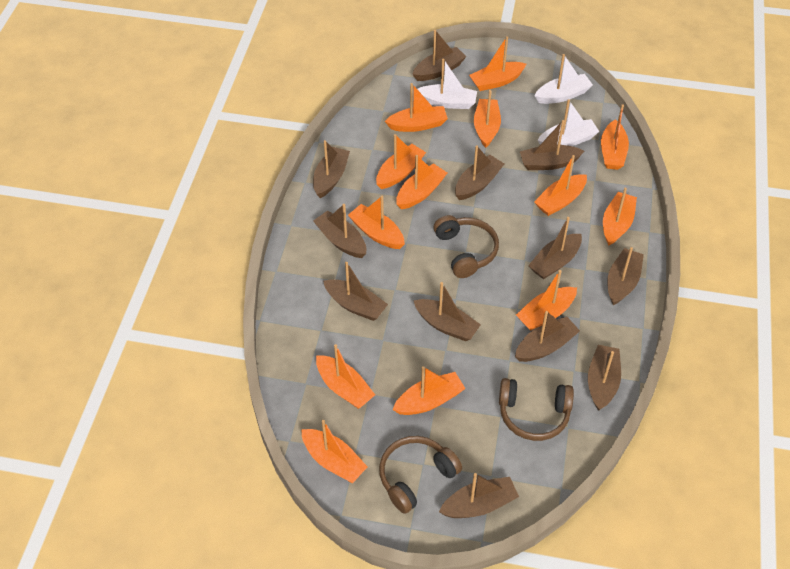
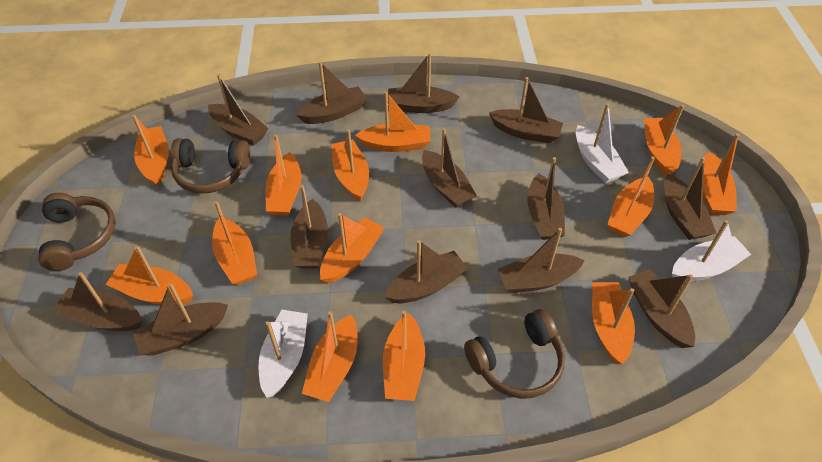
brown boat: 12 -> 13

